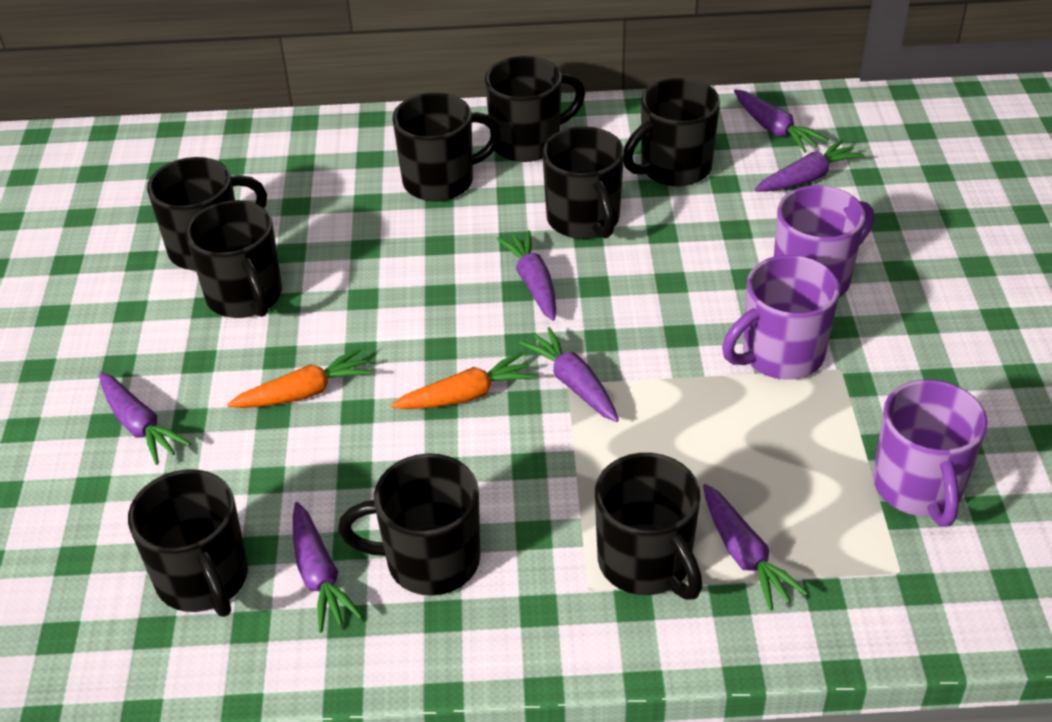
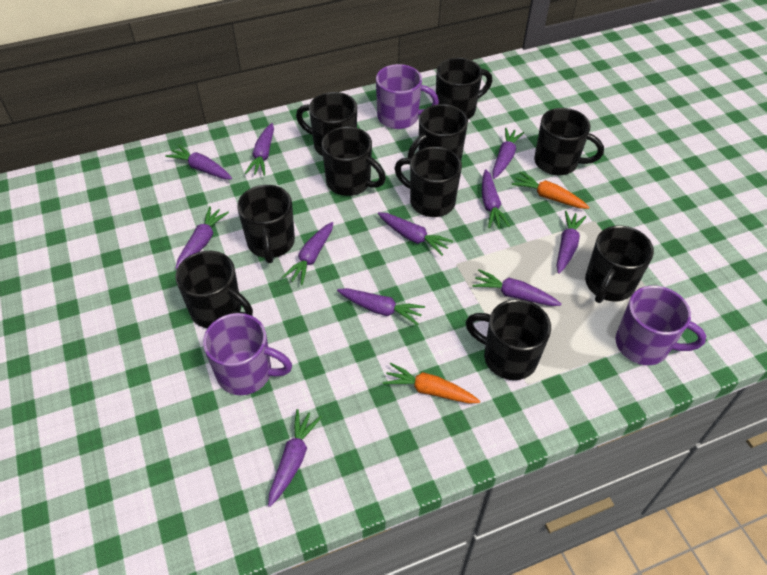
black mug: 9 -> 10
purple carrot: 7 -> 11

